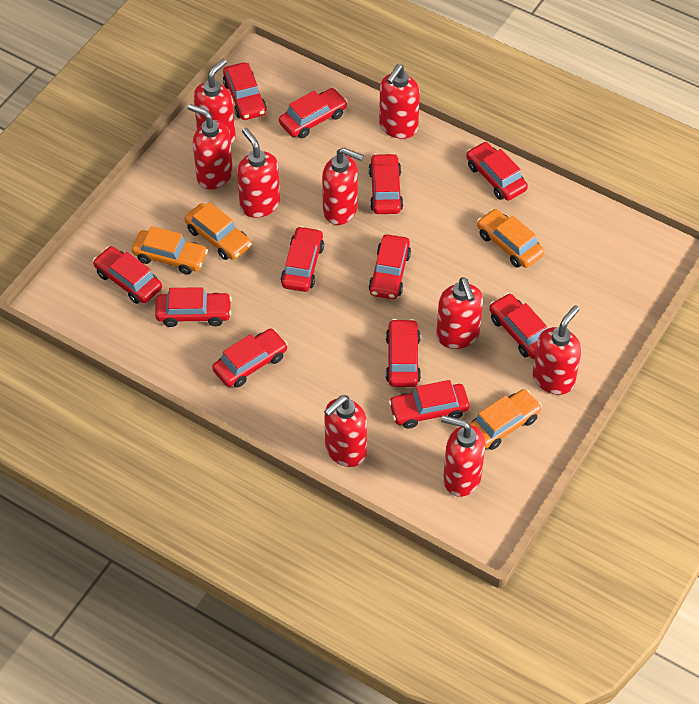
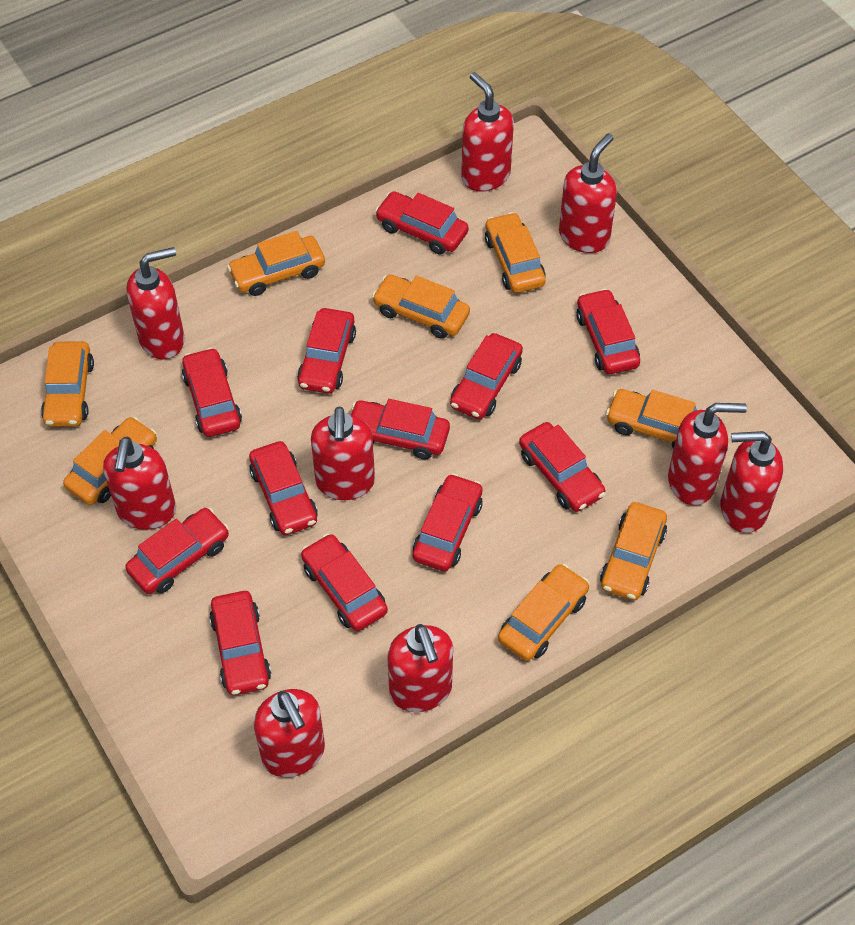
orange car: 4 -> 8

